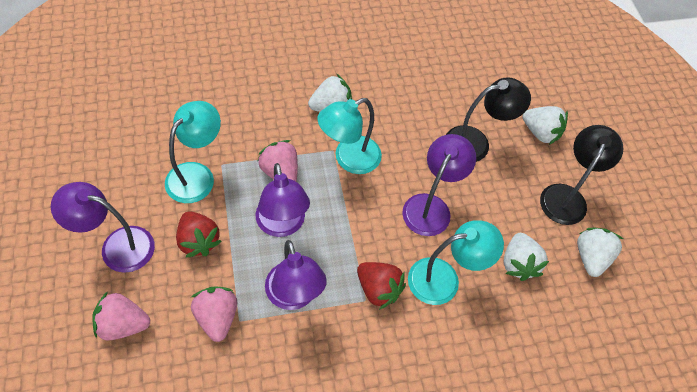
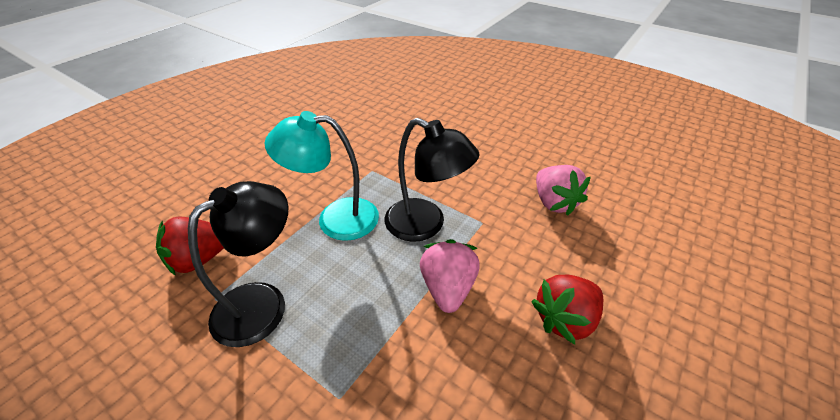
pink strawberry: 3 -> 2
purple lamp: 4 -> 0
turquoise lamp: 3 -> 1
white strawberry: 4 -> 0

